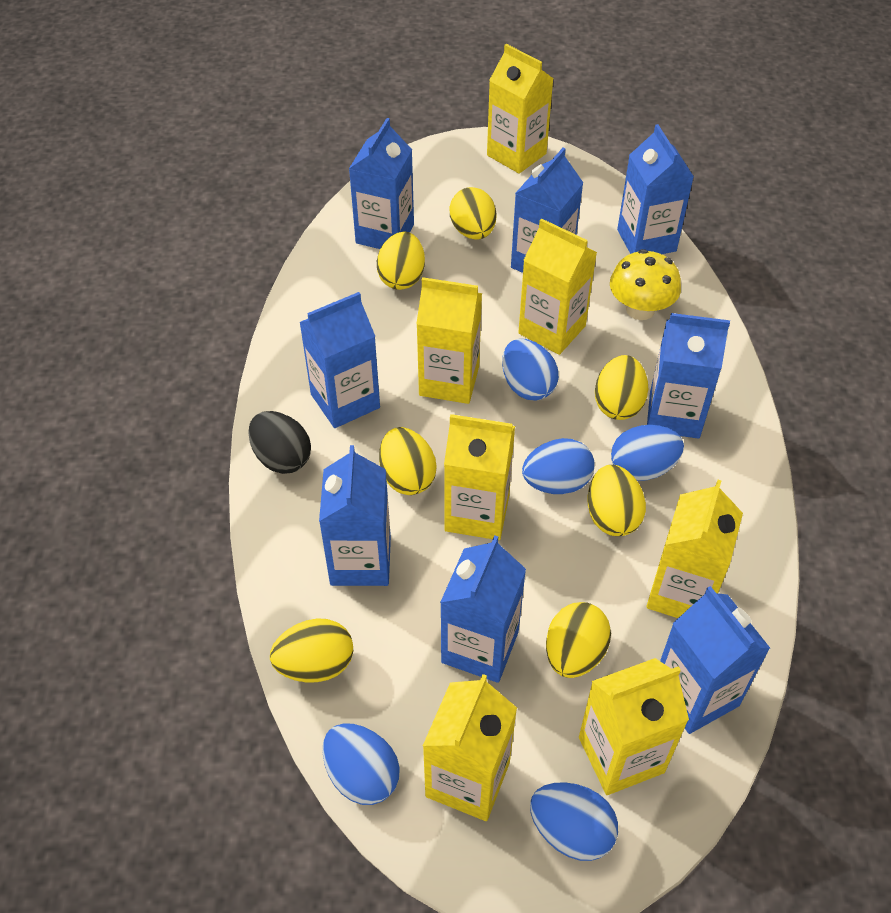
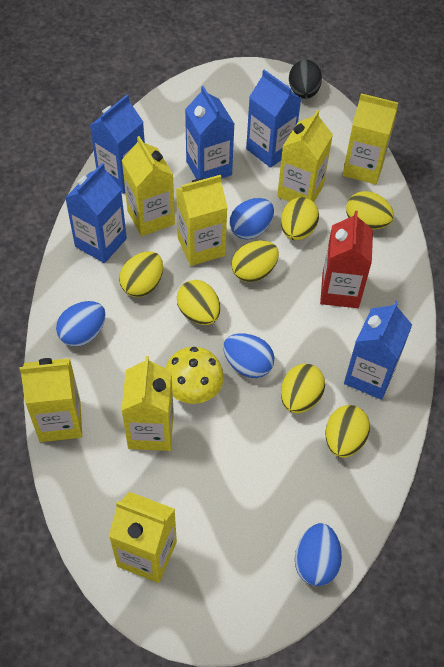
blue carton: 8 -> 5
blue egg: 5 -> 4
red carton: 0 -> 1

